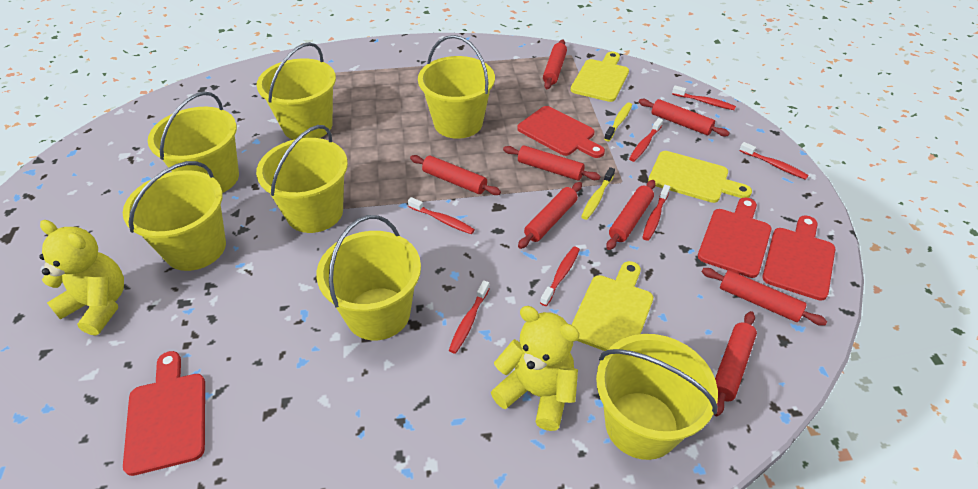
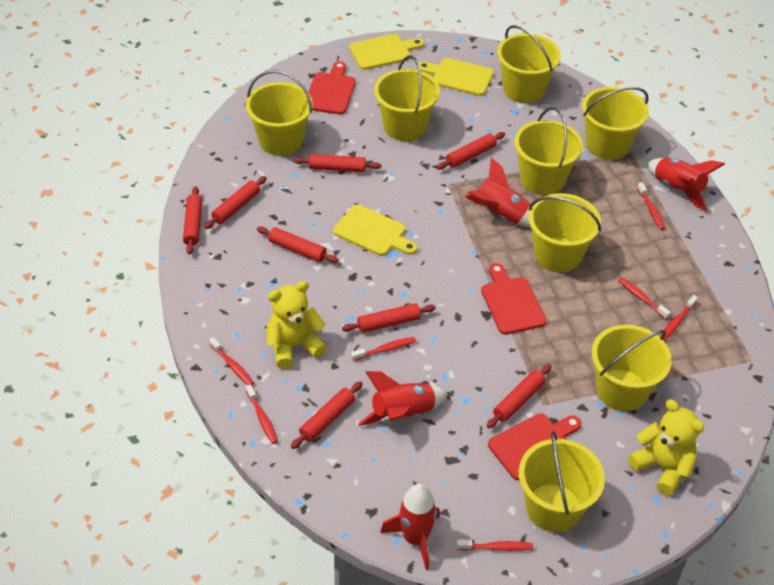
red cutting board: 4 -> 3
red rocket: 0 -> 4
yellow bucket: 7 -> 8
yellow toothbrush: 2 -> 0

